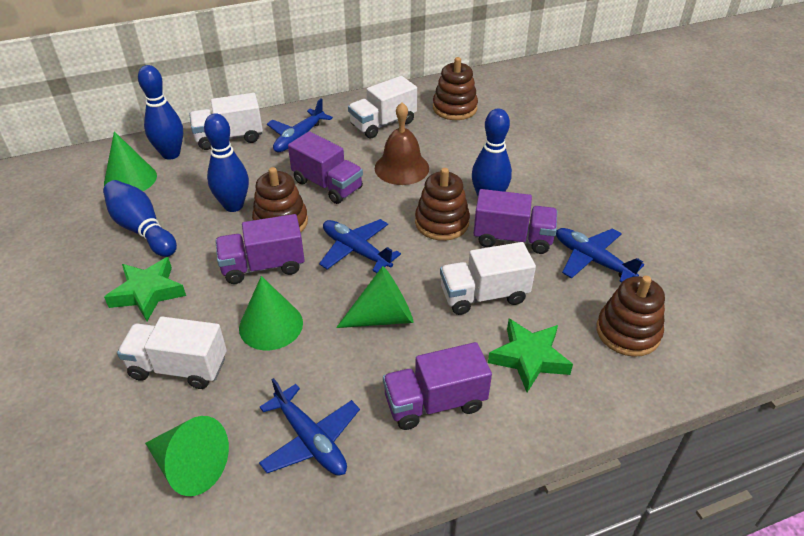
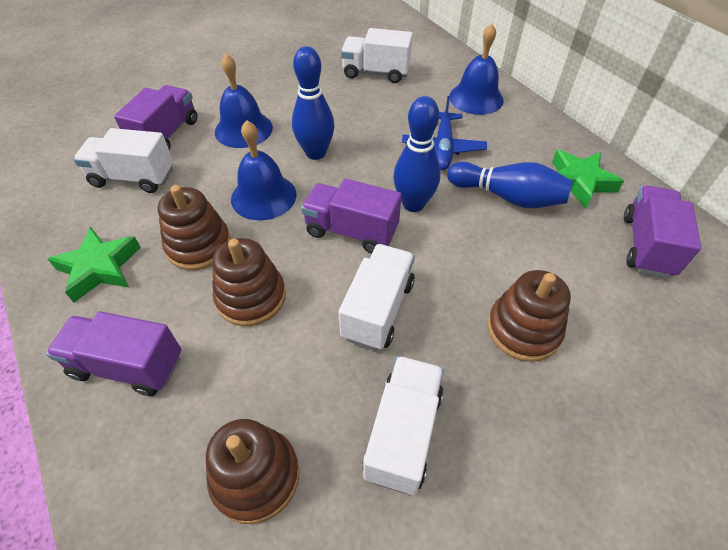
blue bell: 0 -> 3
blue bowling pin: 4 -> 3
blue plane: 4 -> 1
brown bell: 1 -> 0
green cone: 4 -> 0

